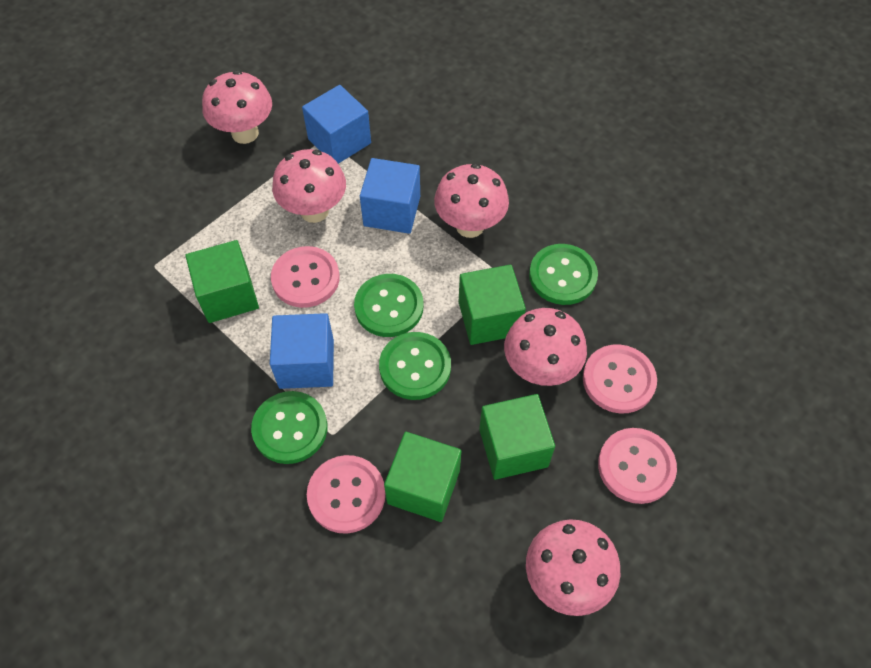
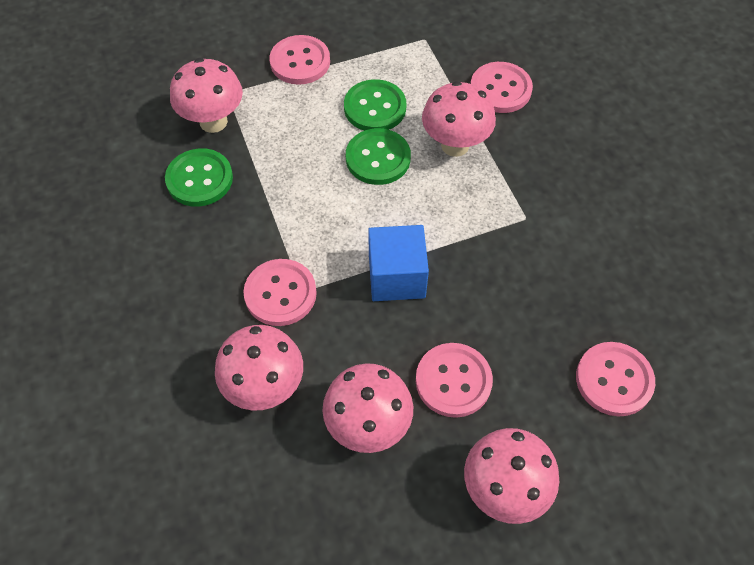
blue cube: 3 -> 1
green button: 4 -> 3
green cube: 4 -> 0
pink button: 4 -> 5

